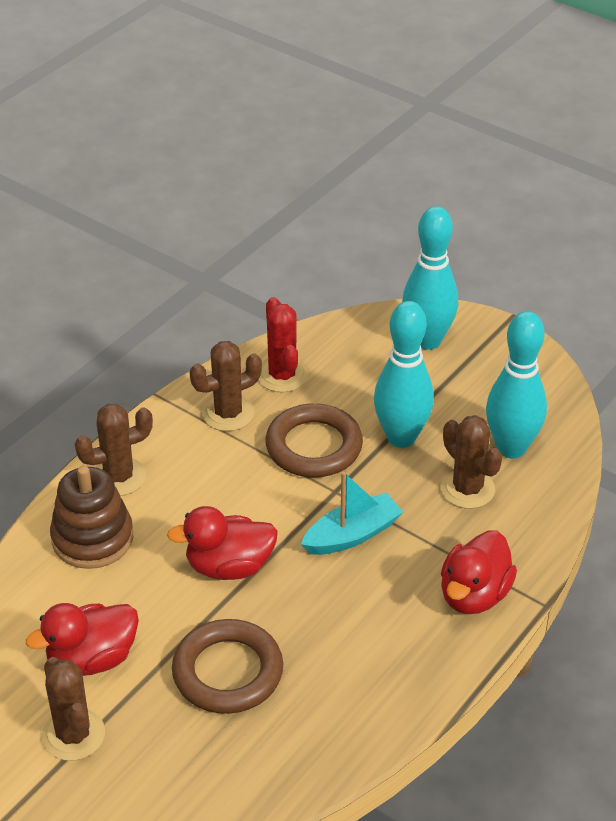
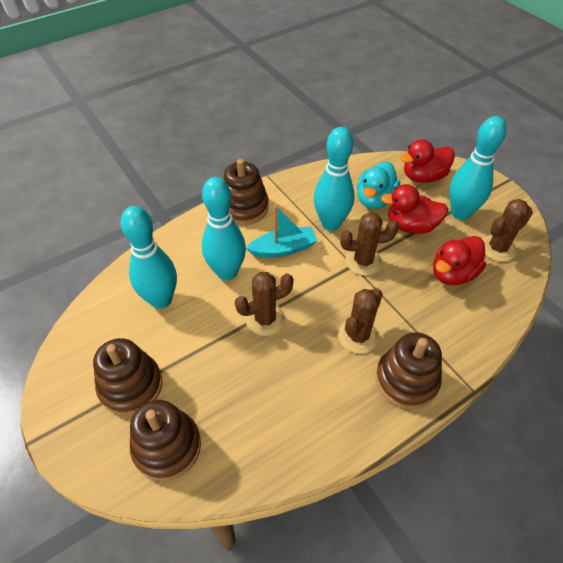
brown ring: 2 -> 0
brown stacking toy: 1 -> 4
red cactus: 1 -> 0
turquoise bowling pin: 3 -> 4
turquoise duck: 0 -> 1

